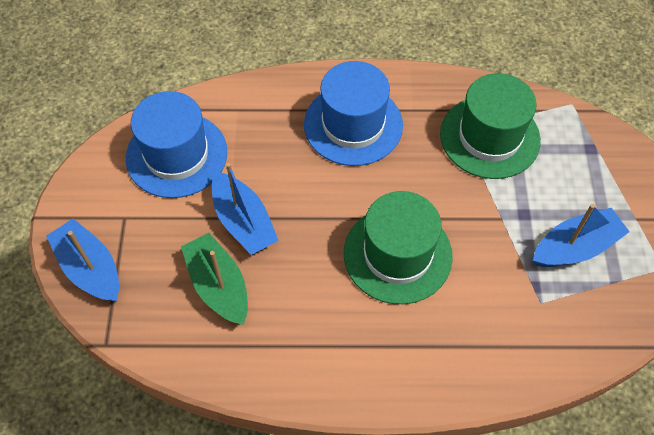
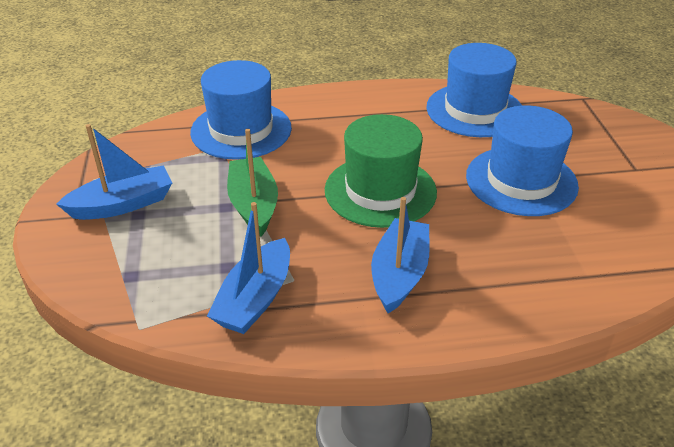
blue hat: 2 -> 3
green hat: 2 -> 1

